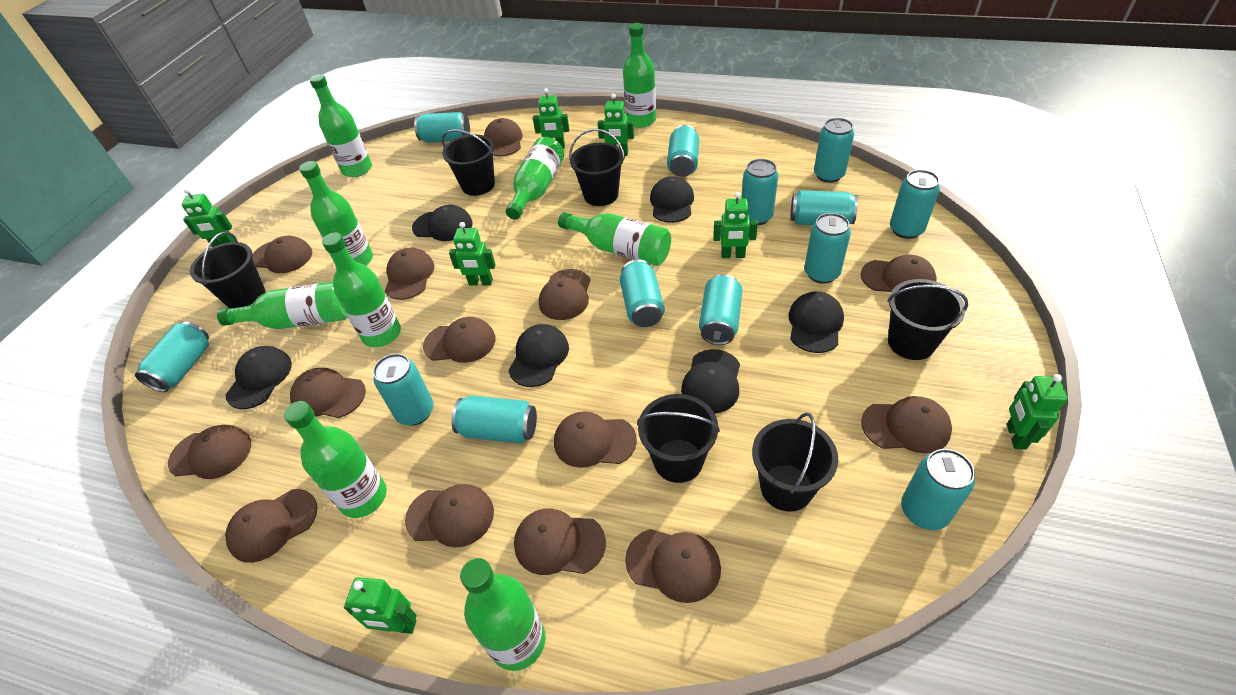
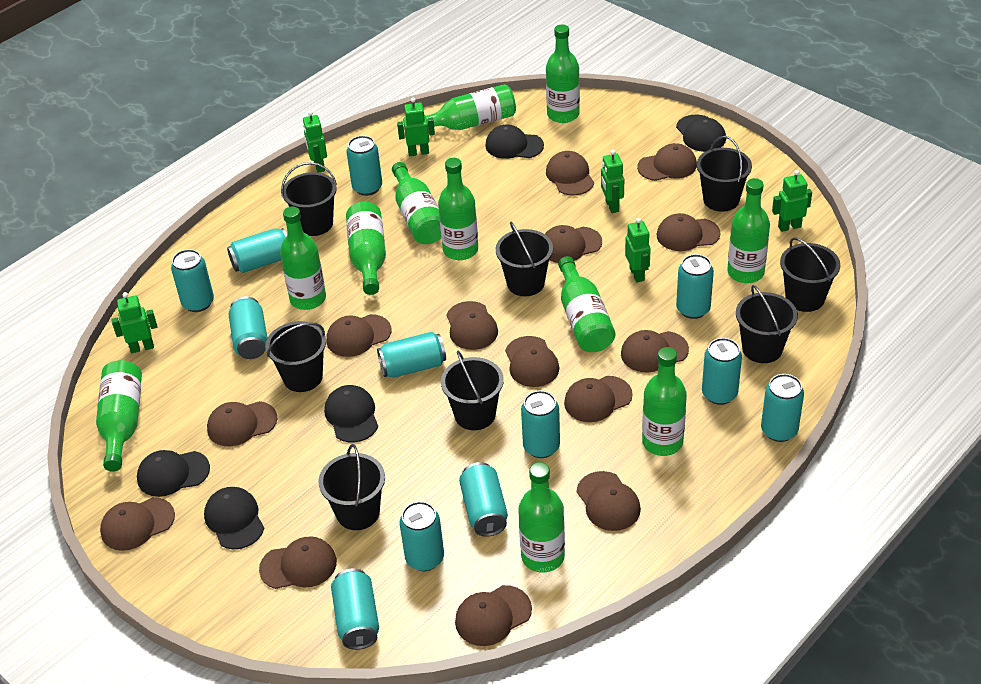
black bucket: 6 -> 8
black cap: 6 -> 5
green bottle: 9 -> 11
green robot: 7 -> 6
turquoise can: 13 -> 12

